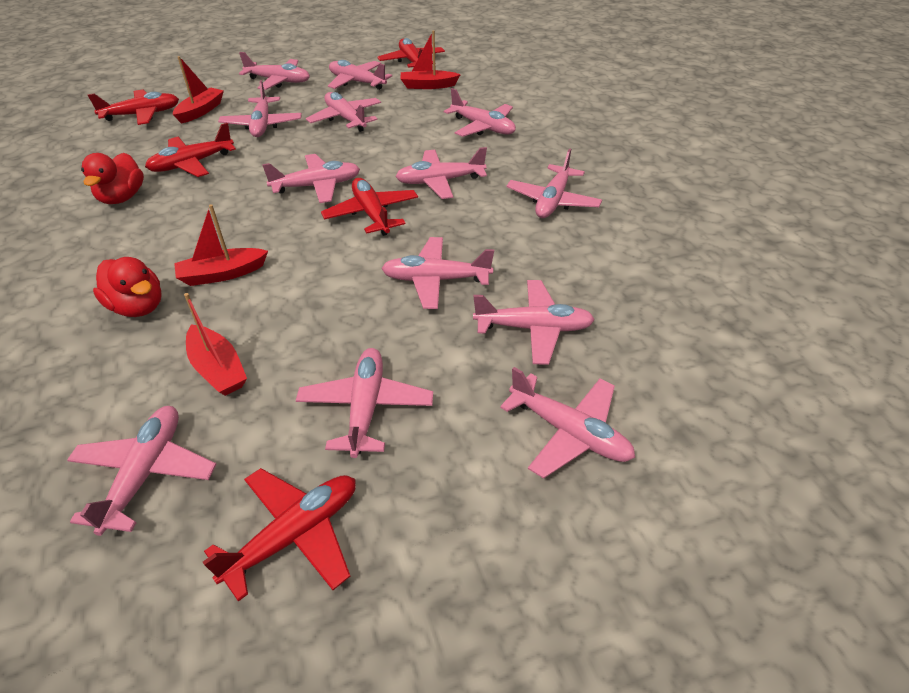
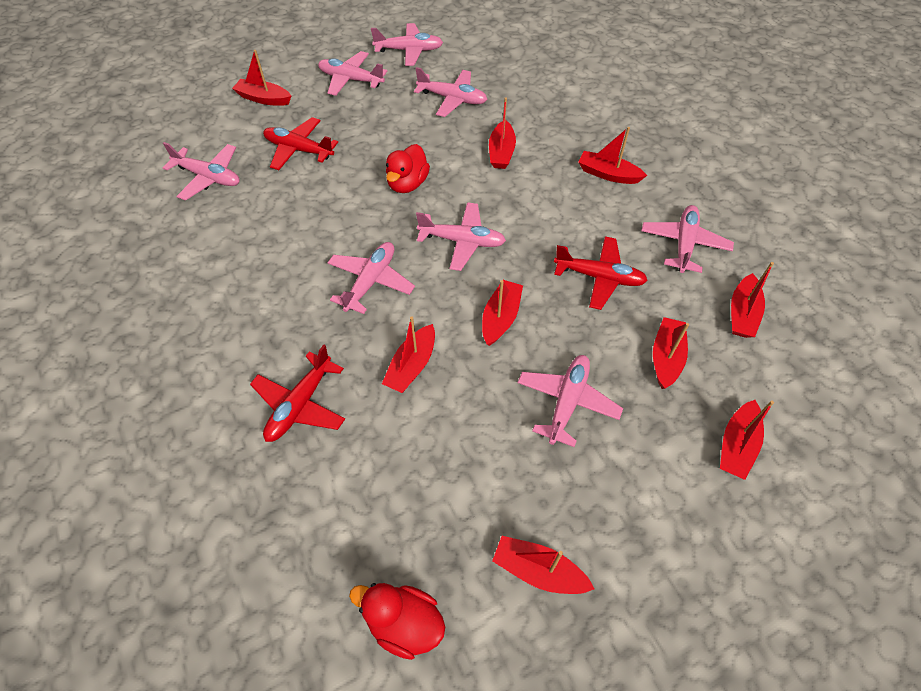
pink plane: 13 -> 8
red boat: 4 -> 9
red plane: 5 -> 3

